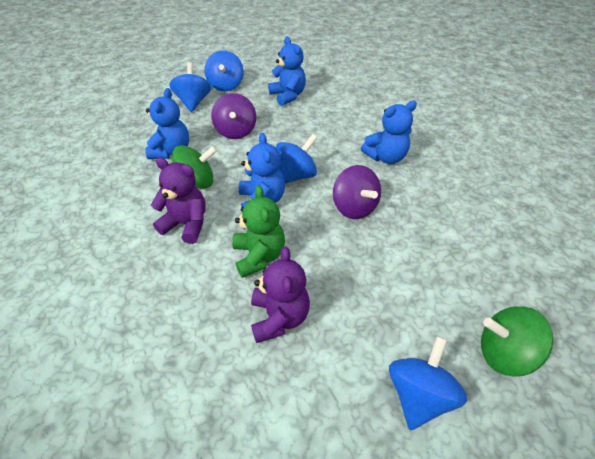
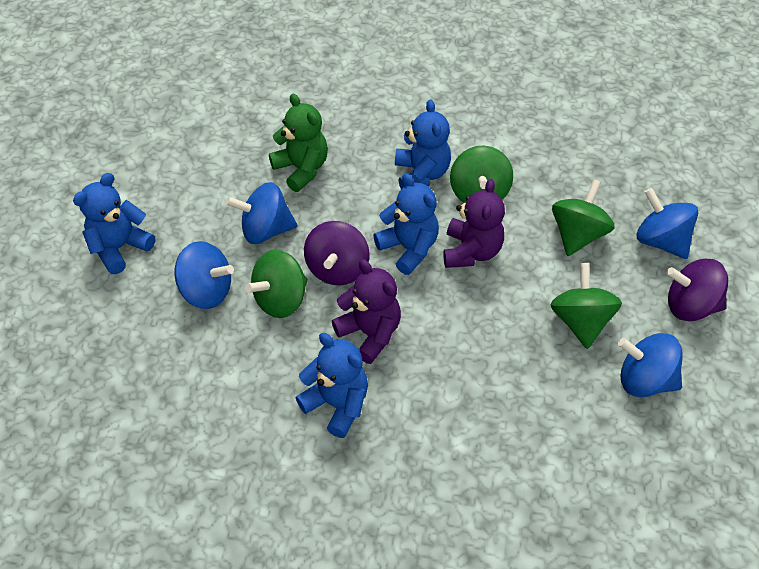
green spinning top: 2 -> 4

